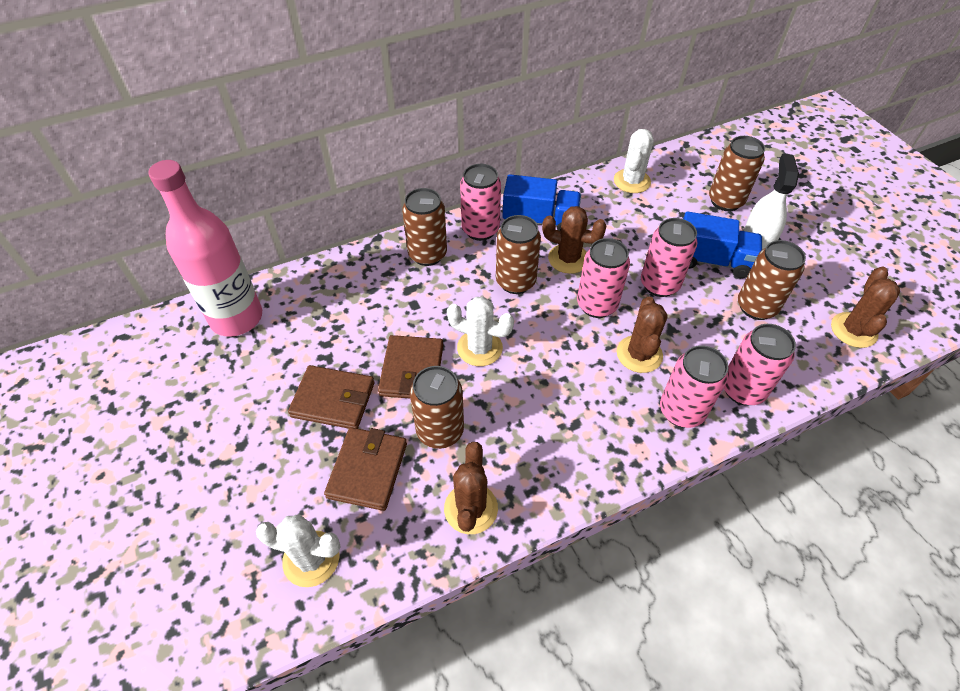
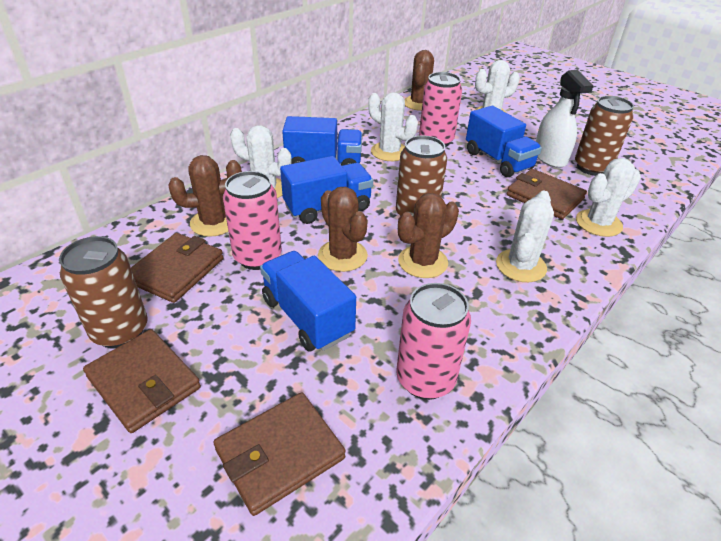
blue truck: 2 -> 4
brown can: 5 -> 3
brown wallet: 3 -> 4
pink bottle: 1 -> 0
pink can: 5 -> 3
white cactus: 3 -> 5

